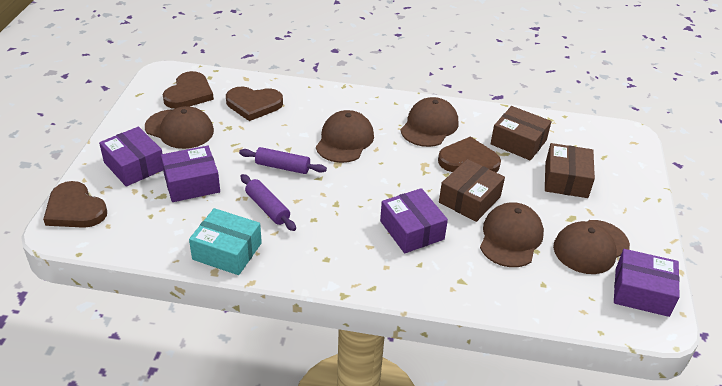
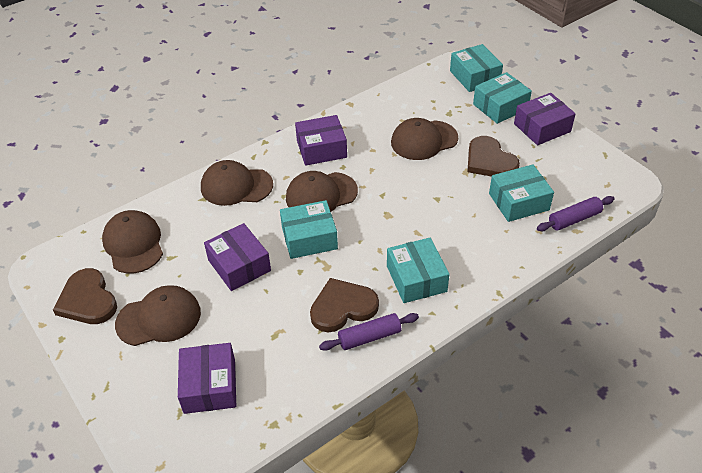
brown box: 3 -> 0
brown heart: 4 -> 3
turquoise box: 1 -> 5

